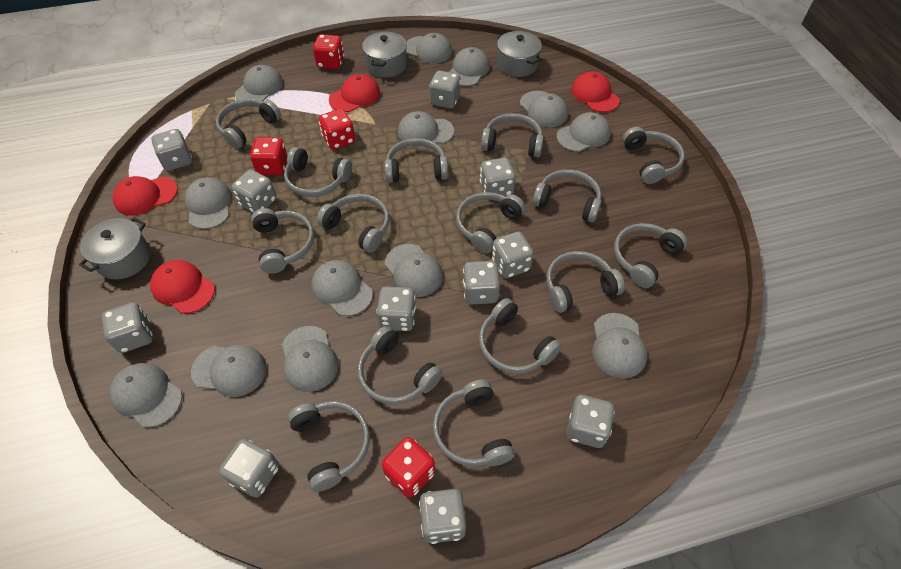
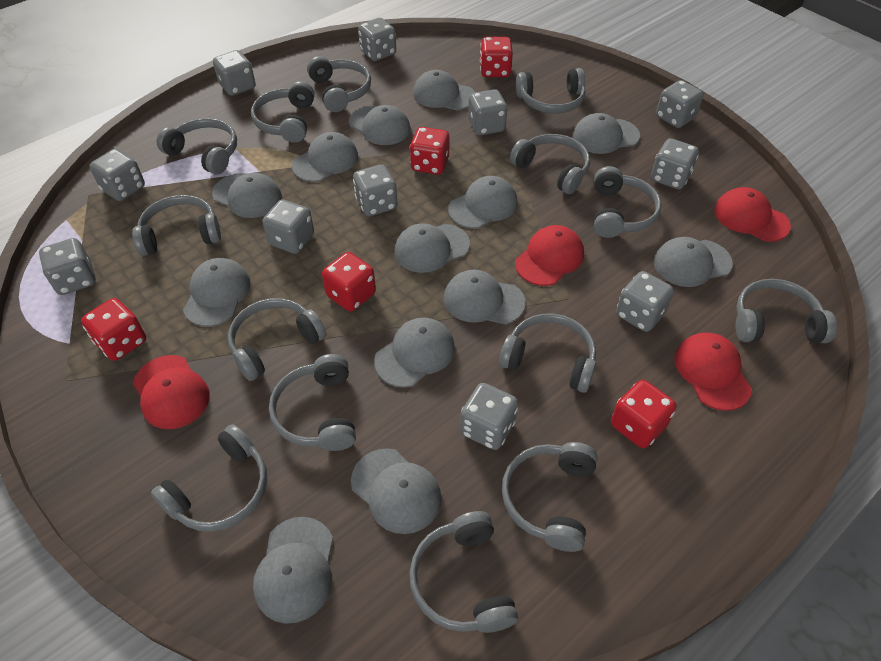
grey headphones: 15 -> 14
grey pot: 3 -> 0
red dice: 4 -> 5

